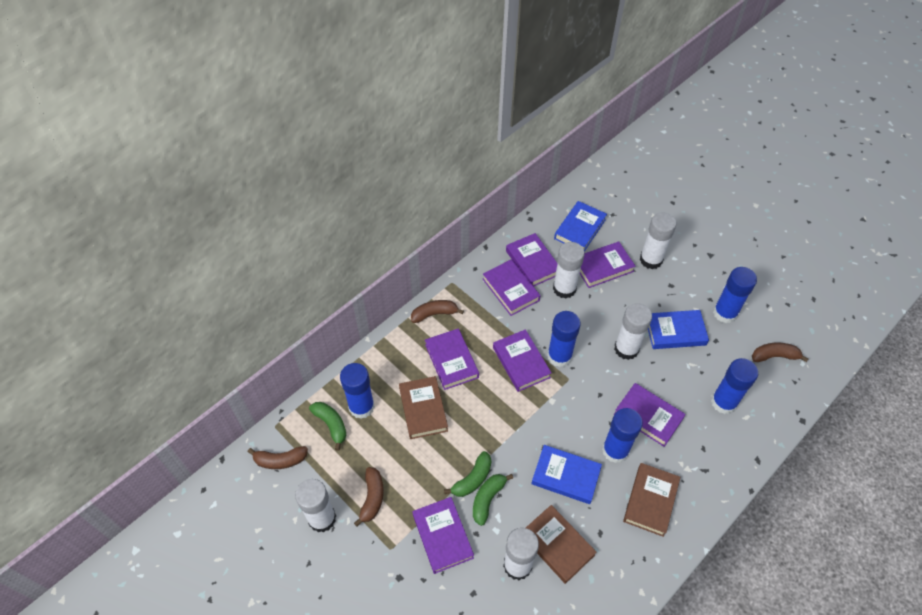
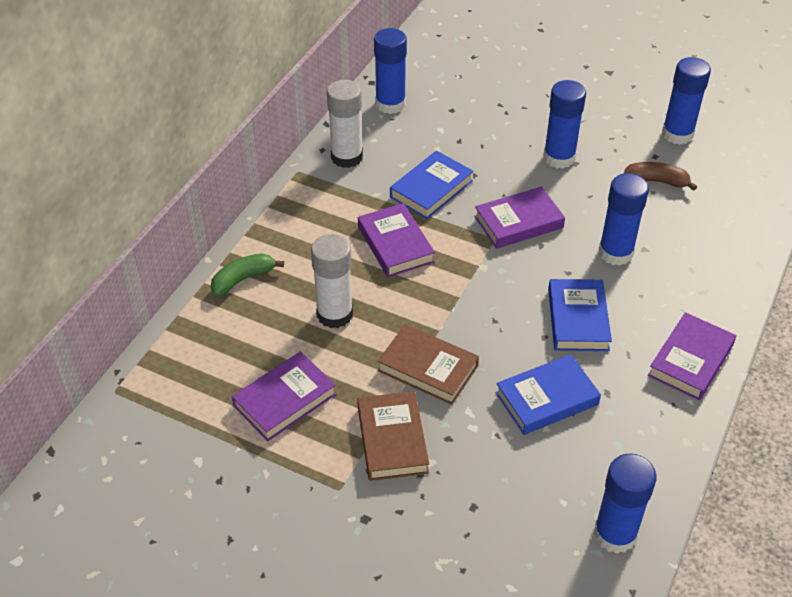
brown banana: 4 -> 1
brown book: 3 -> 2
green banana: 3 -> 1
purple book: 7 -> 4
white glue stick: 5 -> 2

